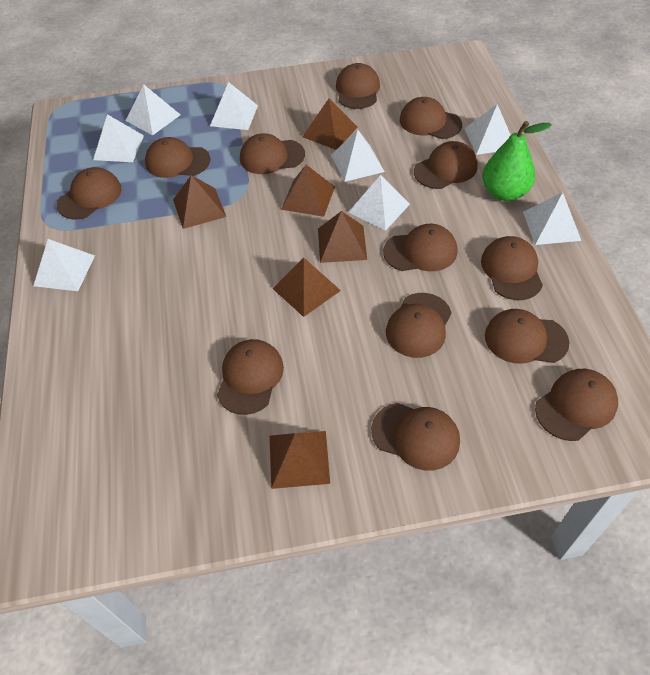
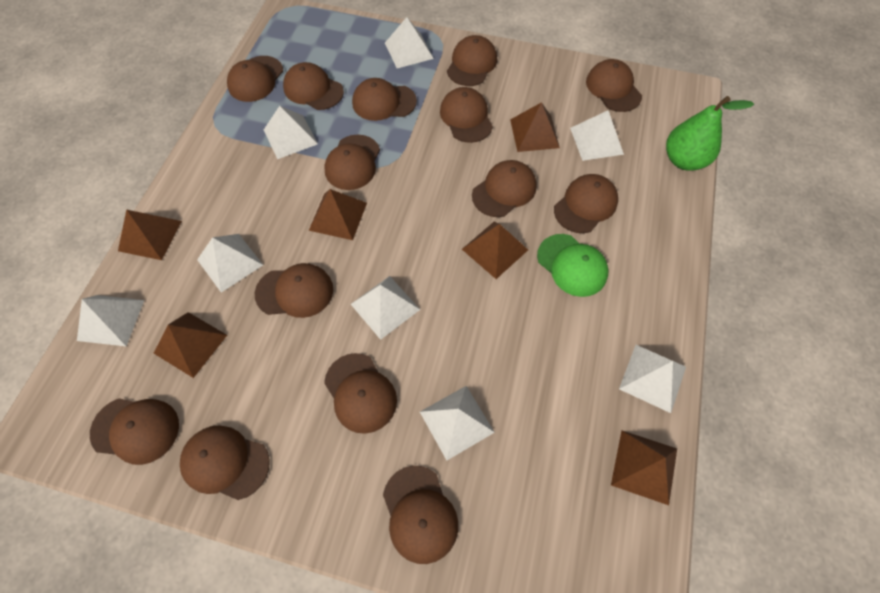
brown cap: 13 -> 14
green cap: 0 -> 1

